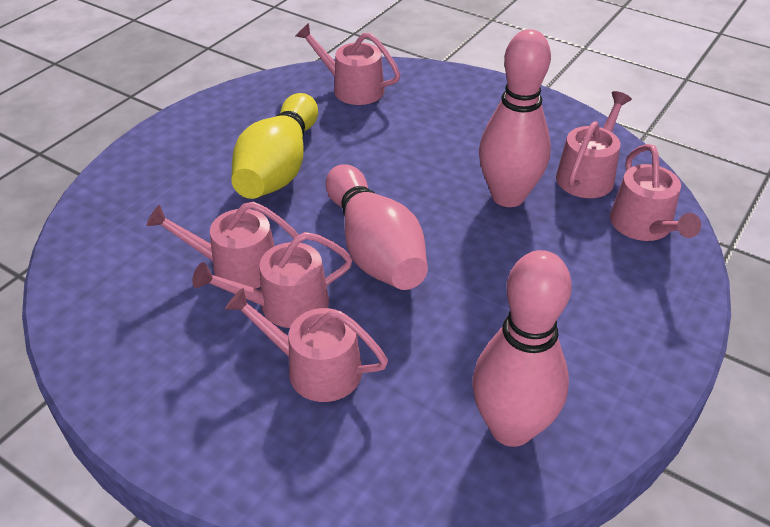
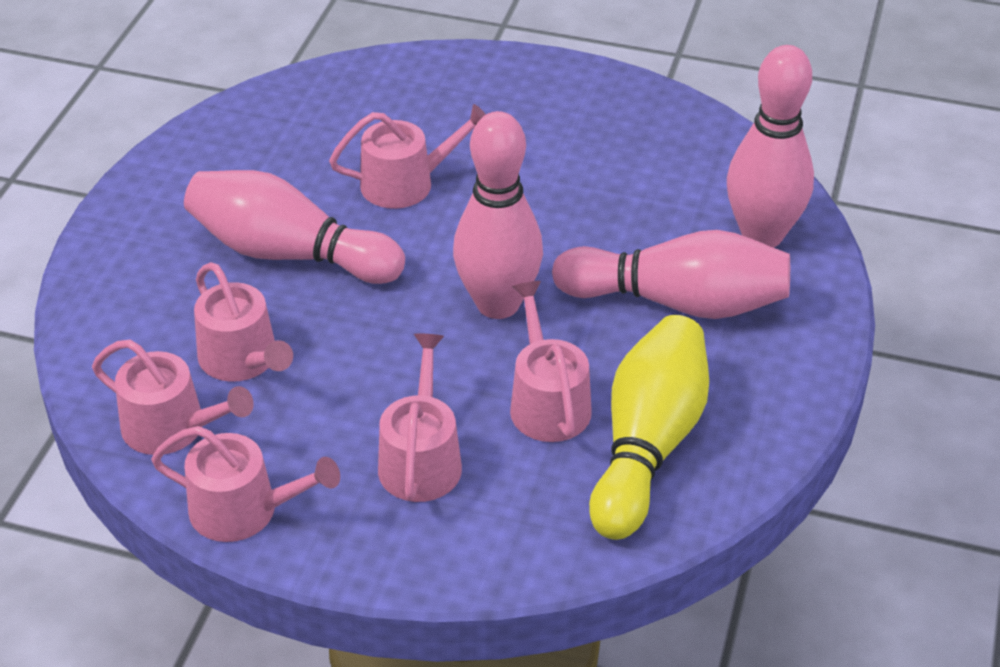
pink bowling pin: 3 -> 4

